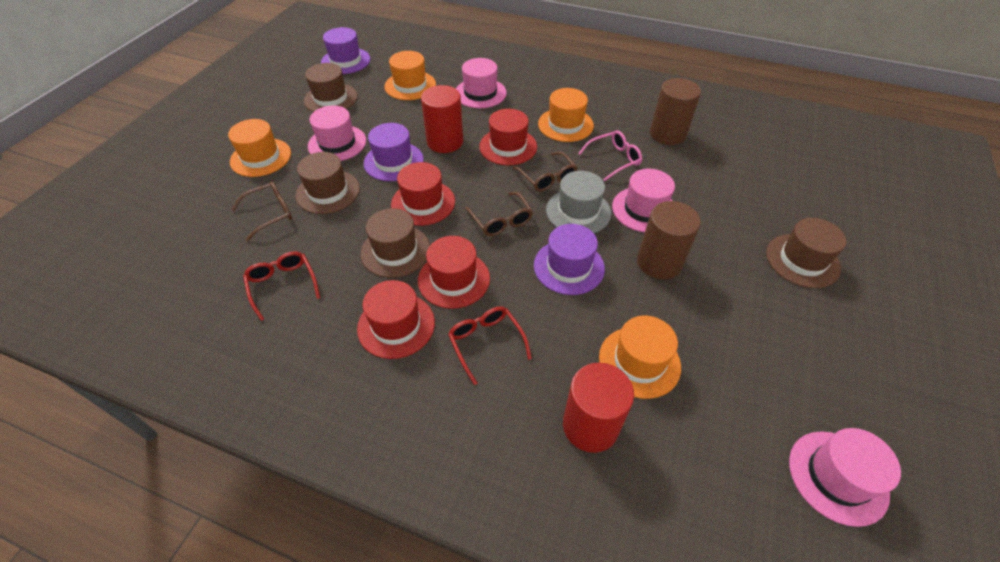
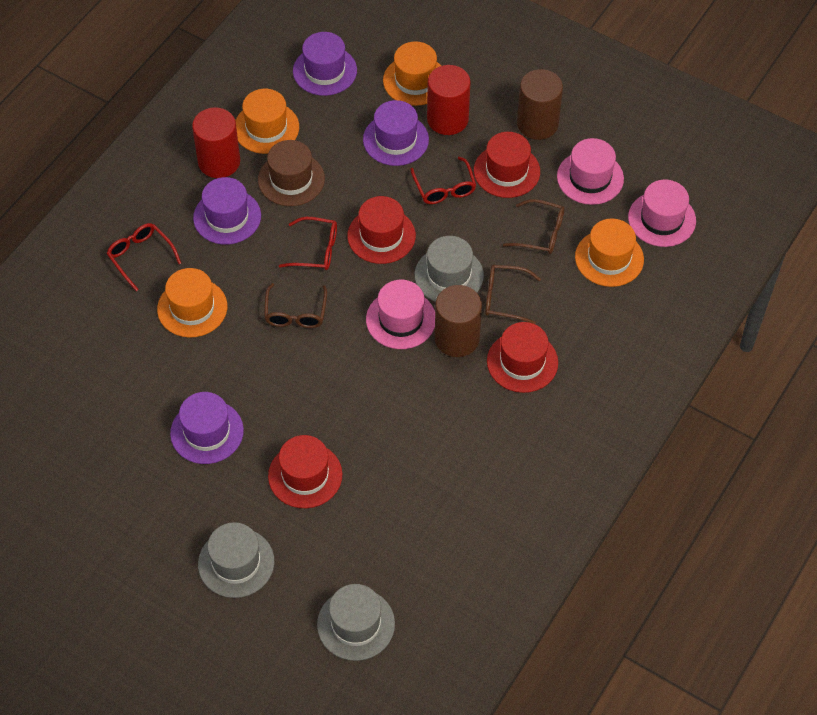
brown hat: 4 -> 1
grey hat: 1 -> 3
pink glasses: 1 -> 0
pink hat: 4 -> 3
purple hat: 3 -> 4
red glasses: 2 -> 3

